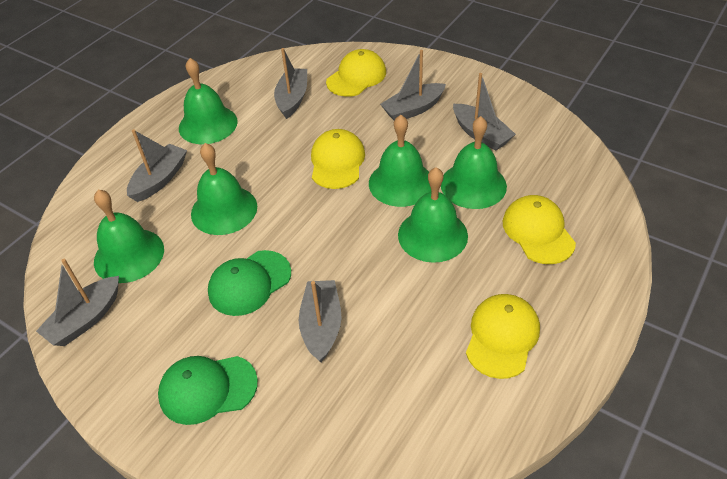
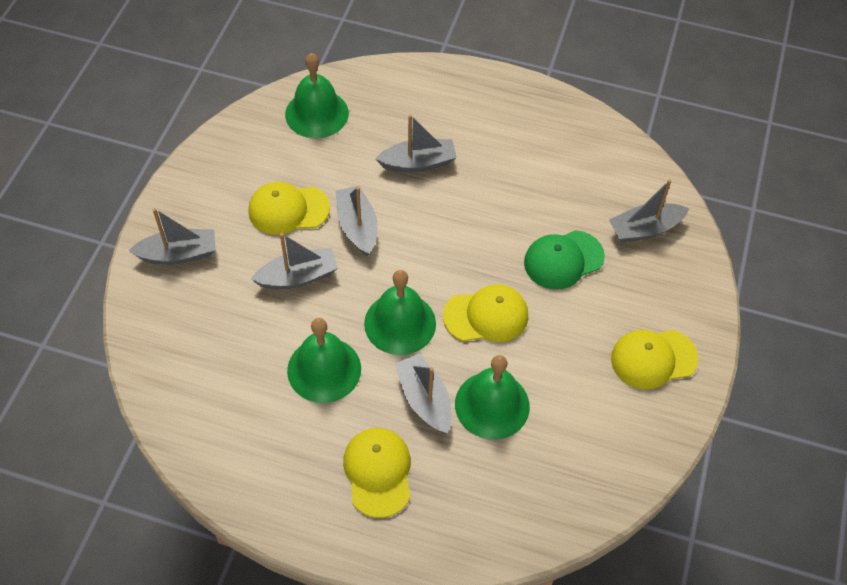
green bell: 6 -> 4
green cap: 2 -> 1

